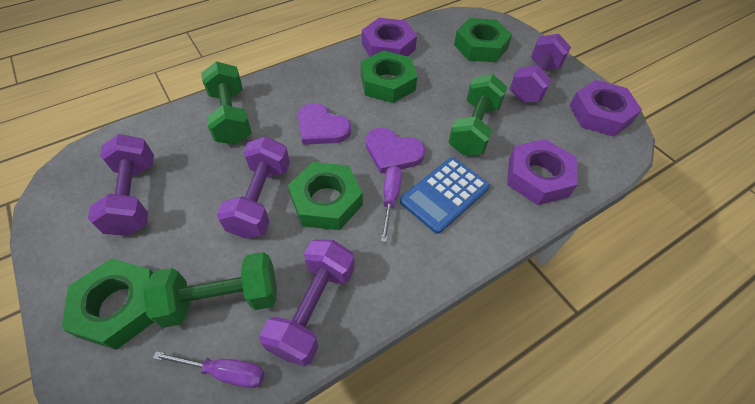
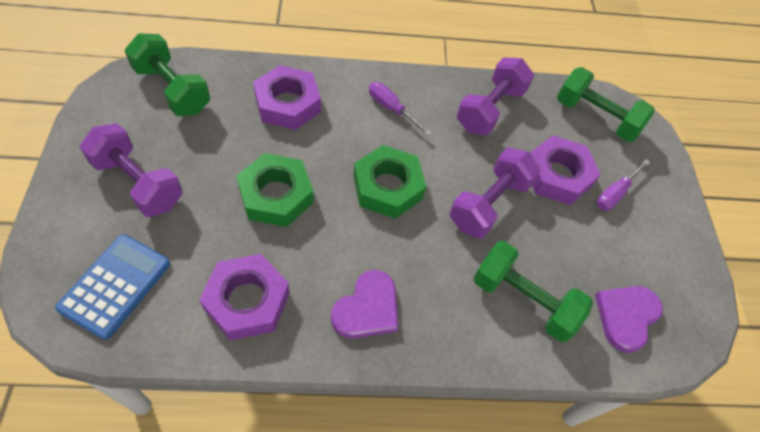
green nut: 4 -> 2
purple dumbbell: 4 -> 3

